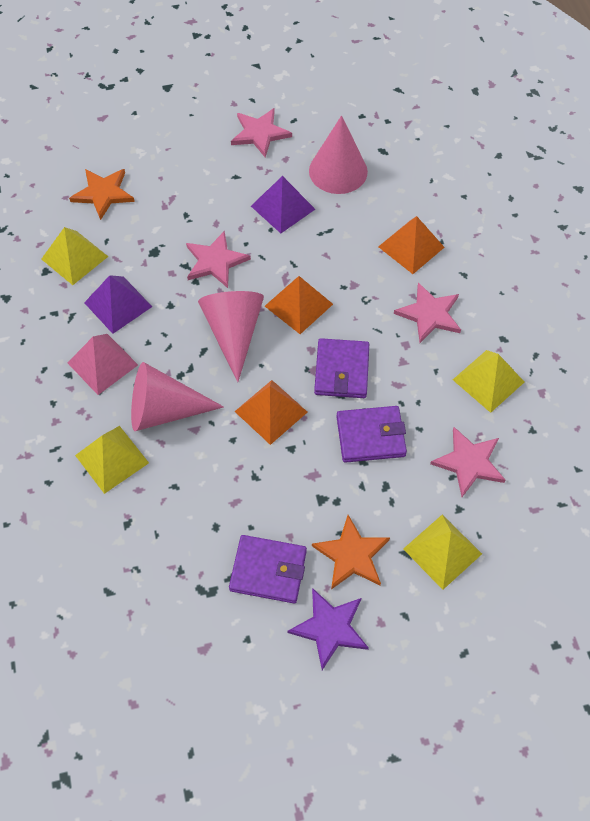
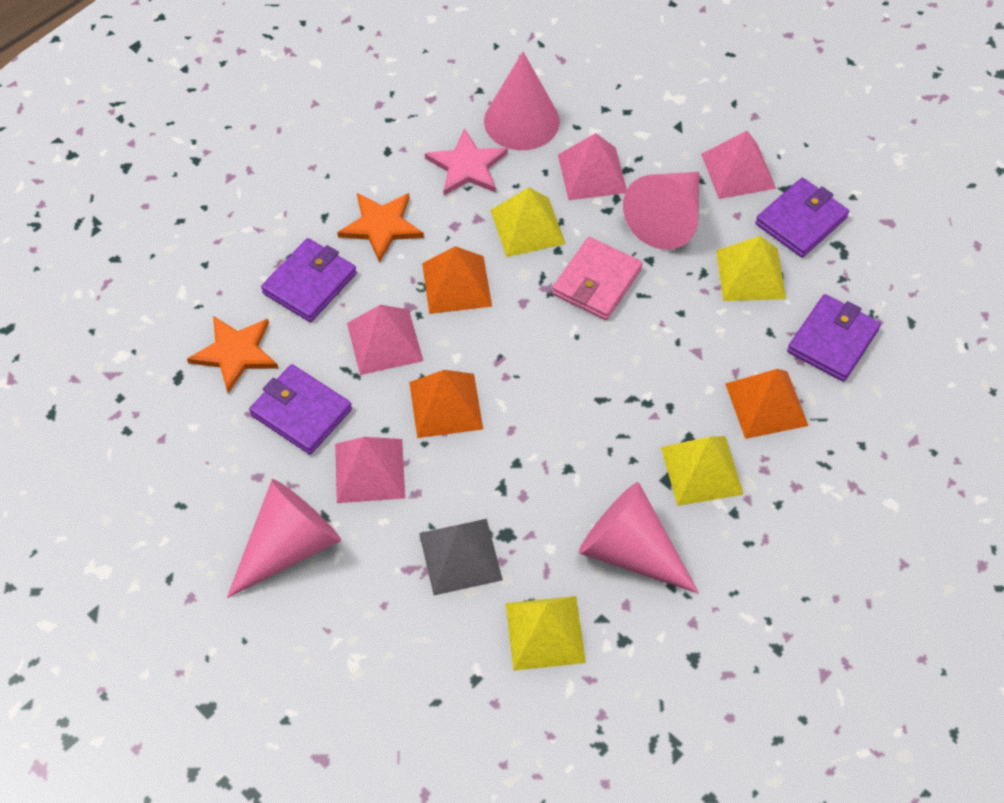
grey pyramid: 0 -> 1
pink cone: 3 -> 4
pink pyramid: 1 -> 4
pink star: 4 -> 1
pink wallet: 0 -> 1
purple pyramid: 2 -> 0
purple star: 1 -> 0
purple wallet: 3 -> 4

